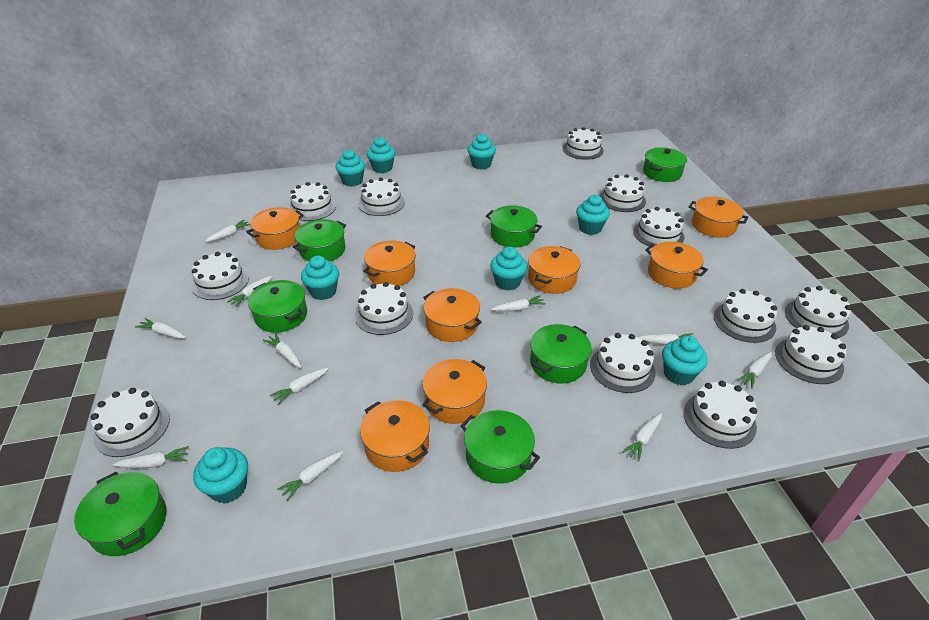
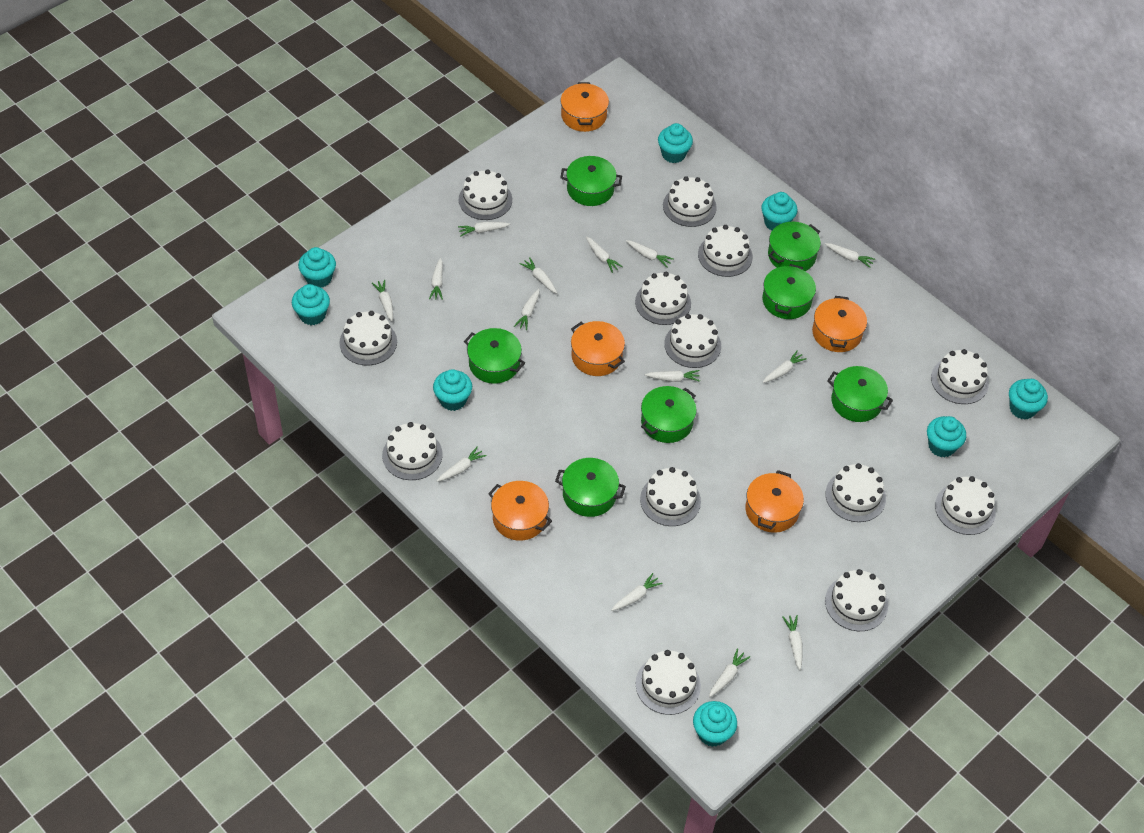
orange pot: 8 -> 5
white carrot: 11 -> 14

